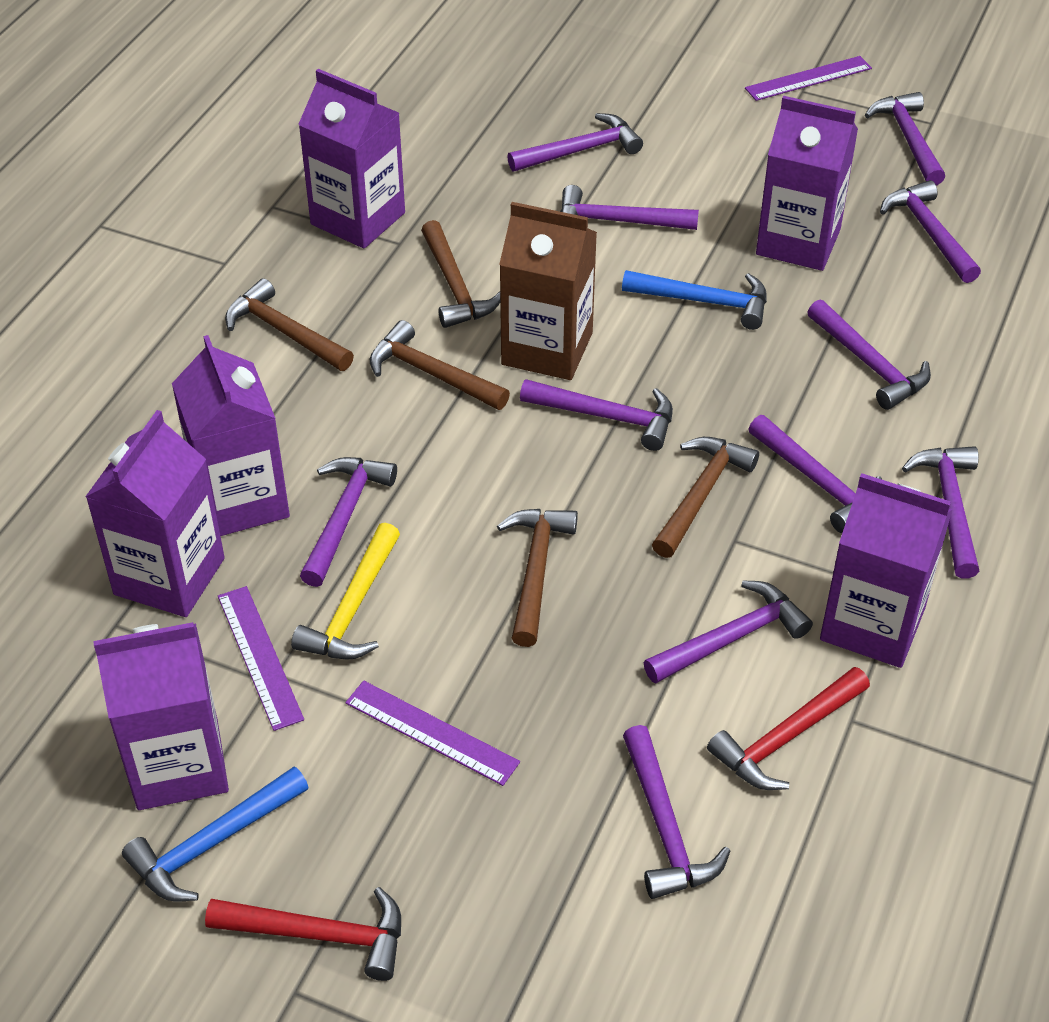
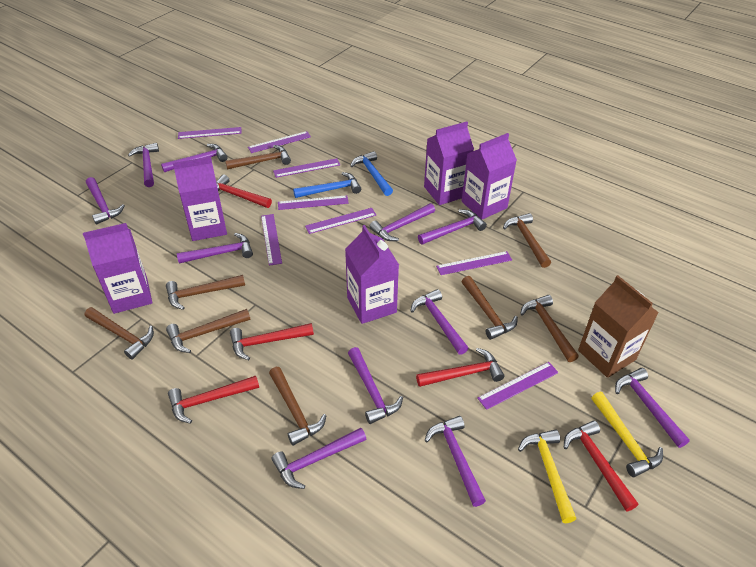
brown hammer: 5 -> 8
purple carton: 6 -> 5
purple ruler: 3 -> 8
red hammer: 2 -> 5
yellow hammer: 1 -> 2

